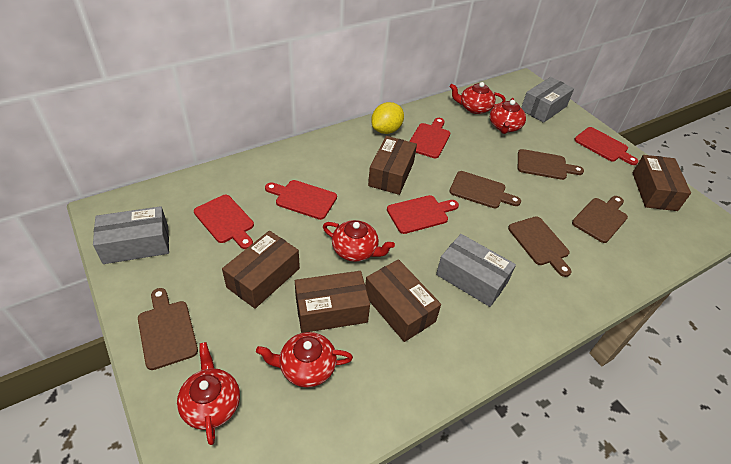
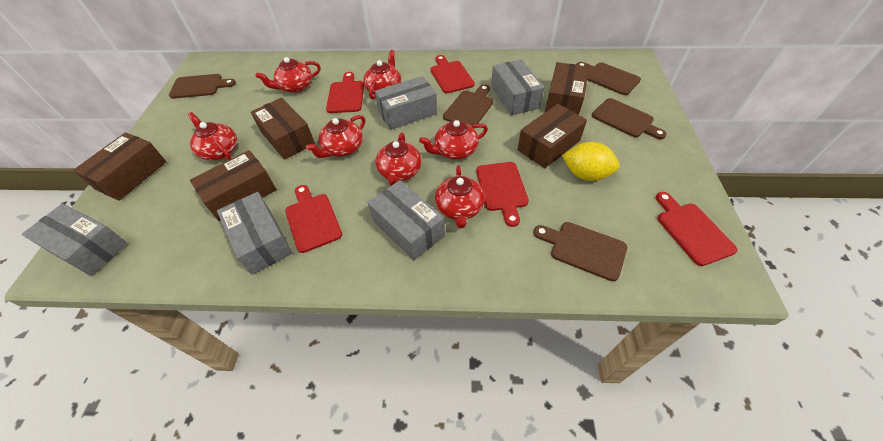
grey box: 3 -> 5
red teapot: 5 -> 7

